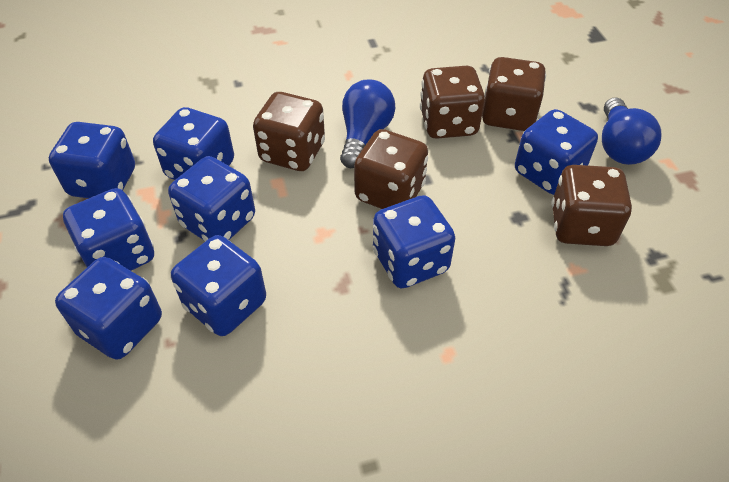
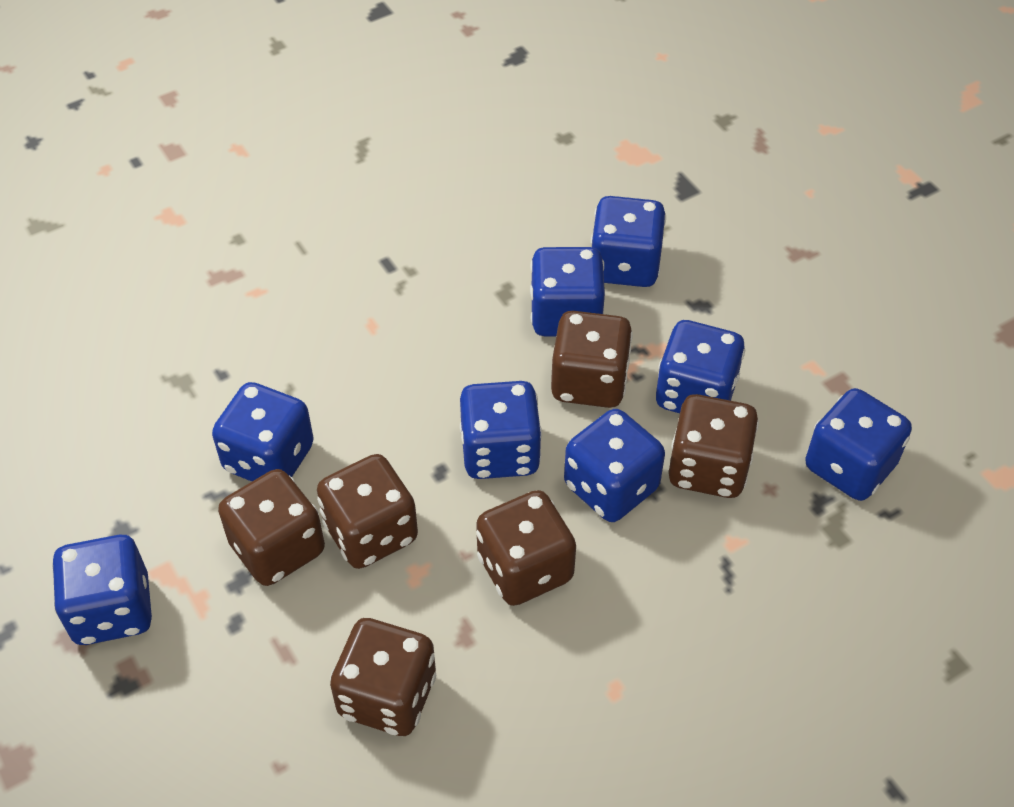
blue light bulb: 2 -> 0
brown dice: 5 -> 6

